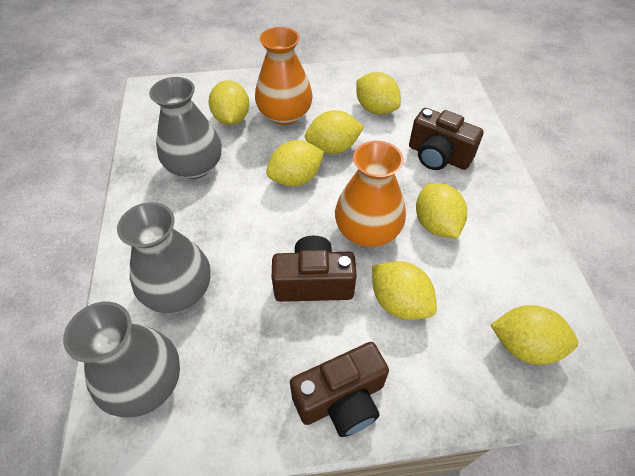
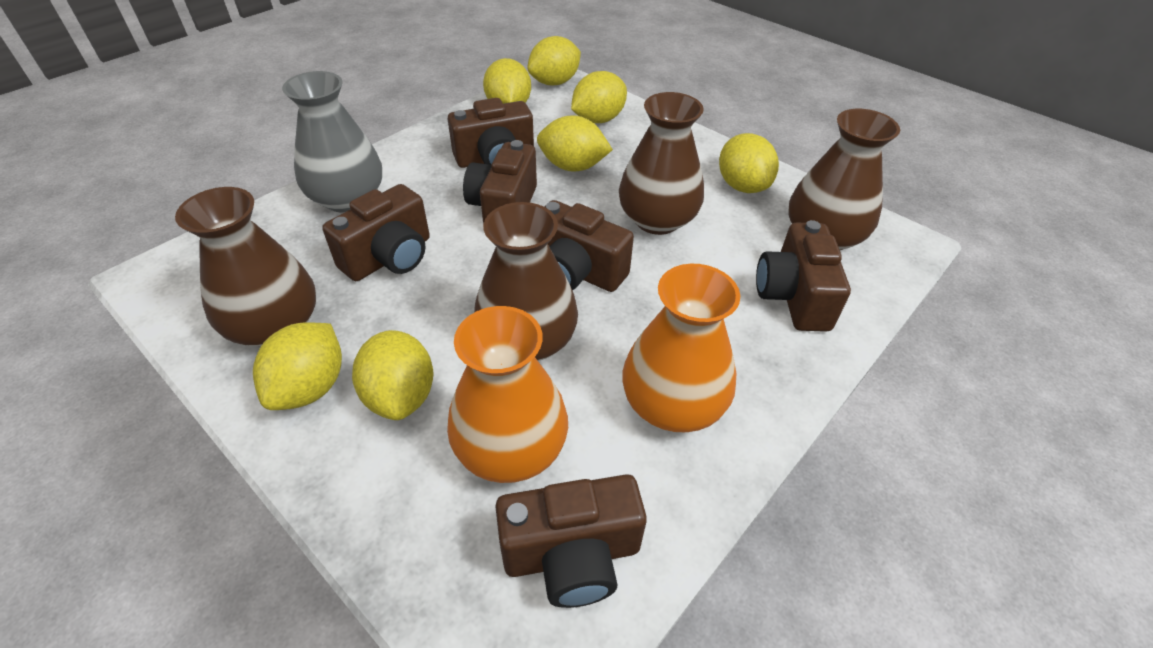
brown camera: 3 -> 6
brown vase: 0 -> 4
grey vase: 3 -> 1

